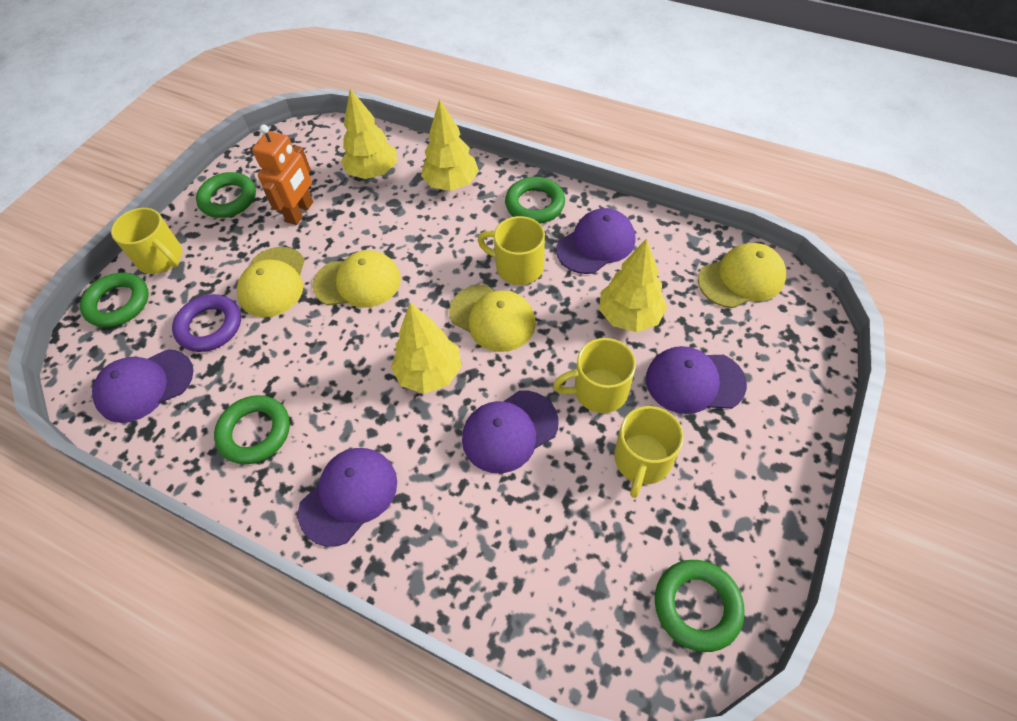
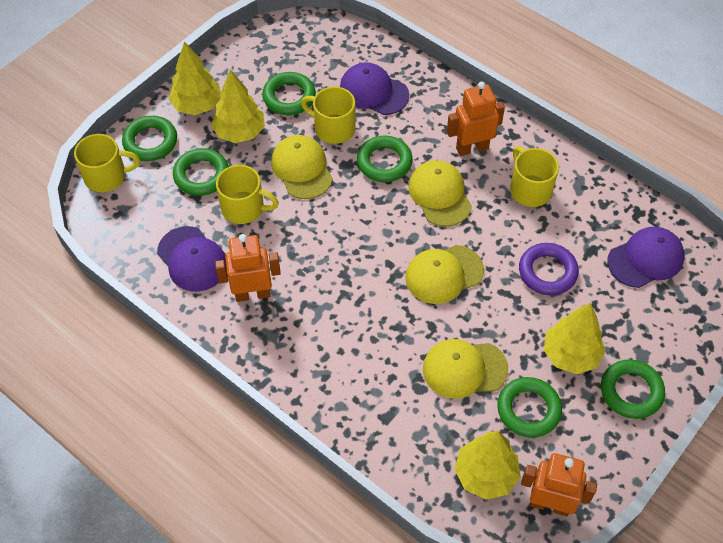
green ring: 5 -> 6
orange robot: 1 -> 3
purple cap: 5 -> 3

